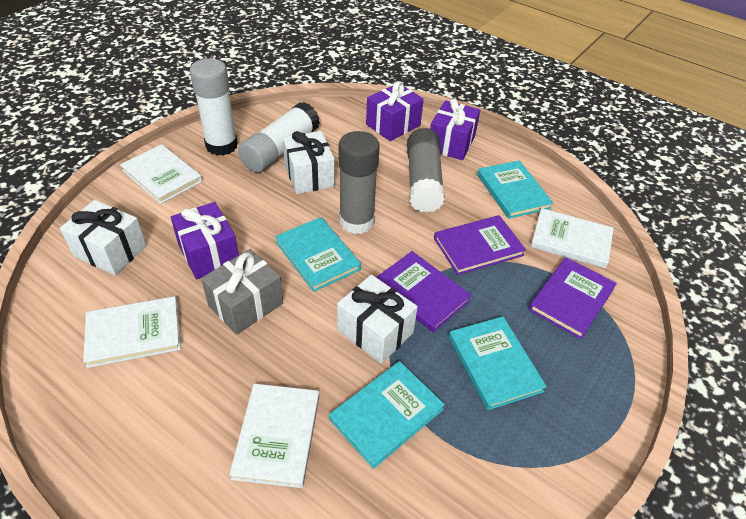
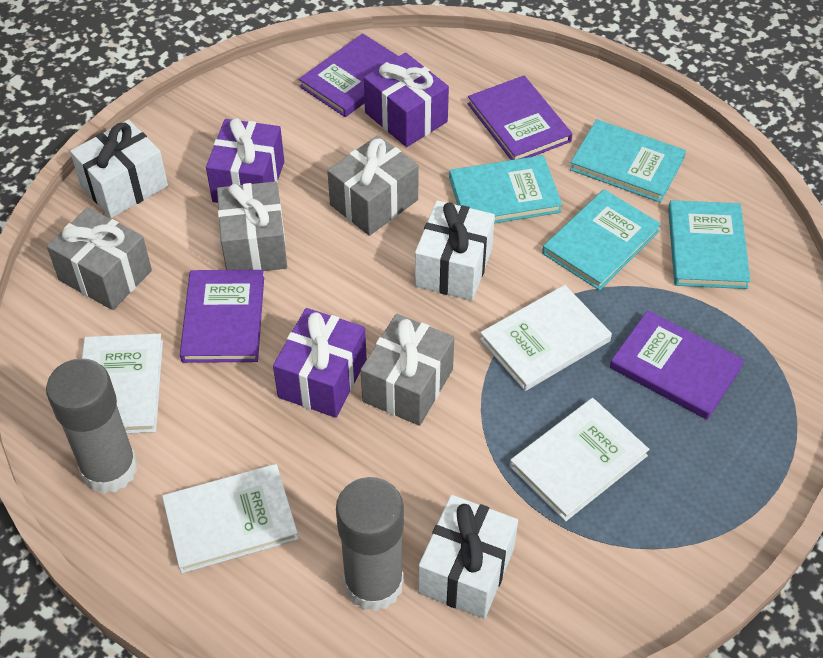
grey gift: 1 -> 4
purple book: 3 -> 4
white glue stick: 2 -> 0

